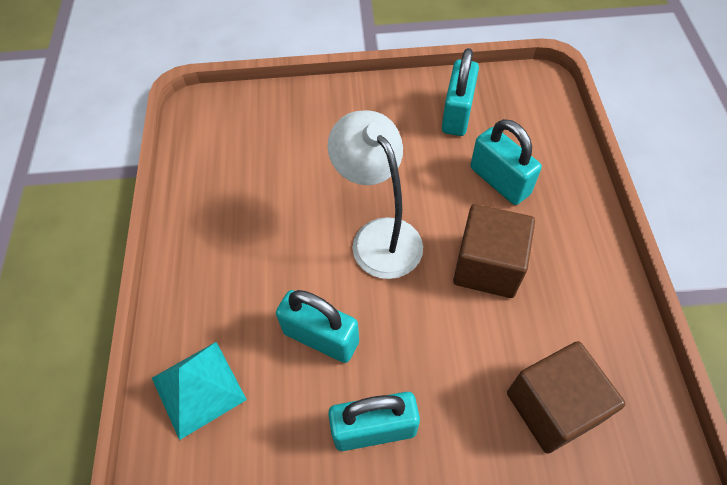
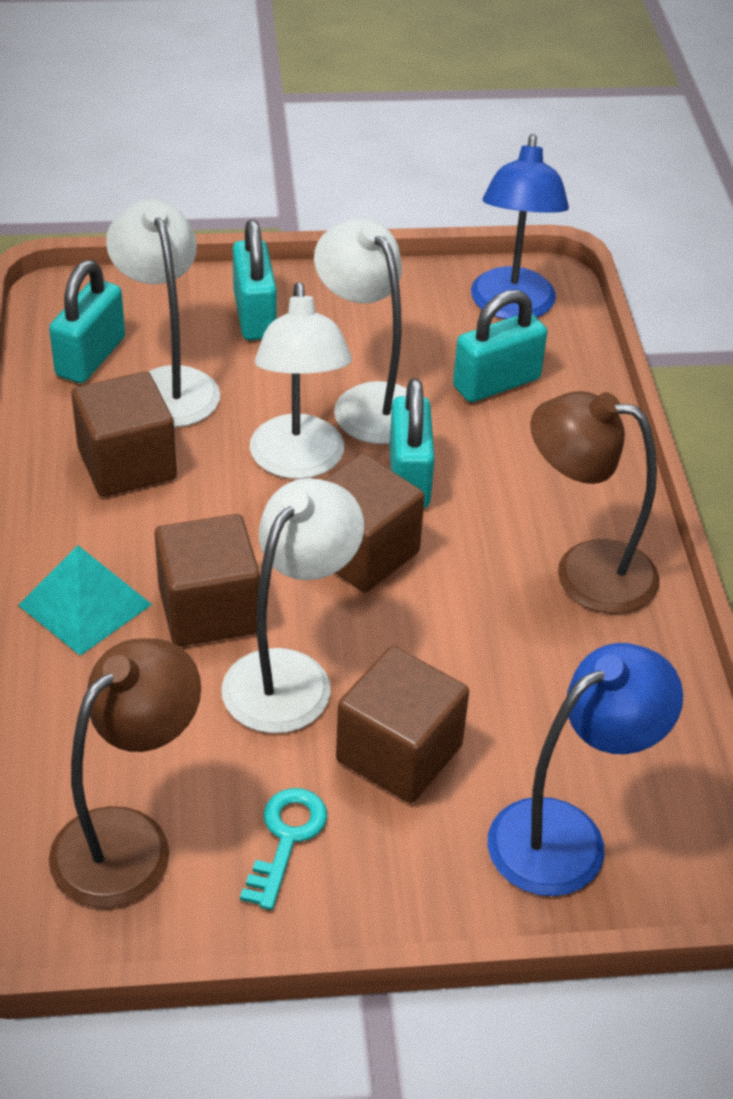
blue lamp: 0 -> 2
brown cube: 2 -> 4
brown lamp: 0 -> 2
turquoise key: 0 -> 1
white lamp: 1 -> 4

